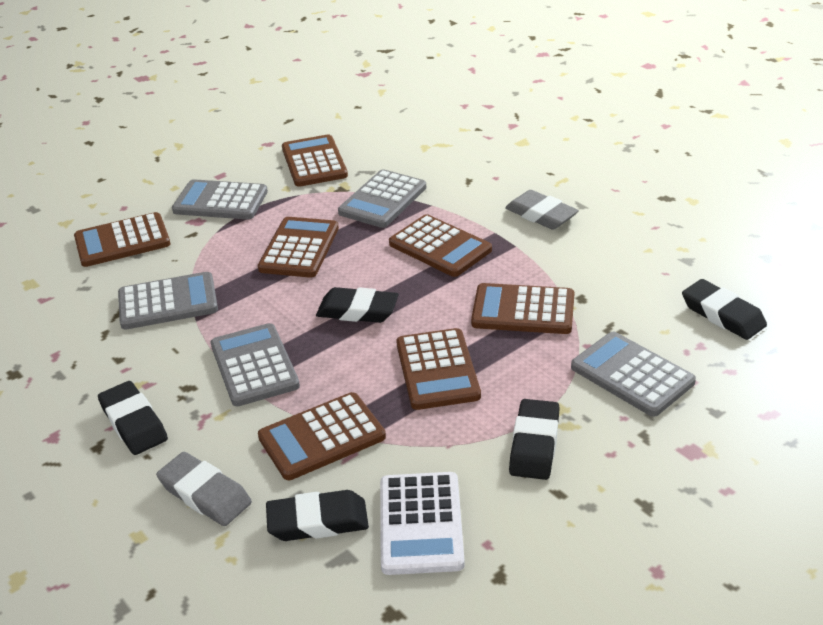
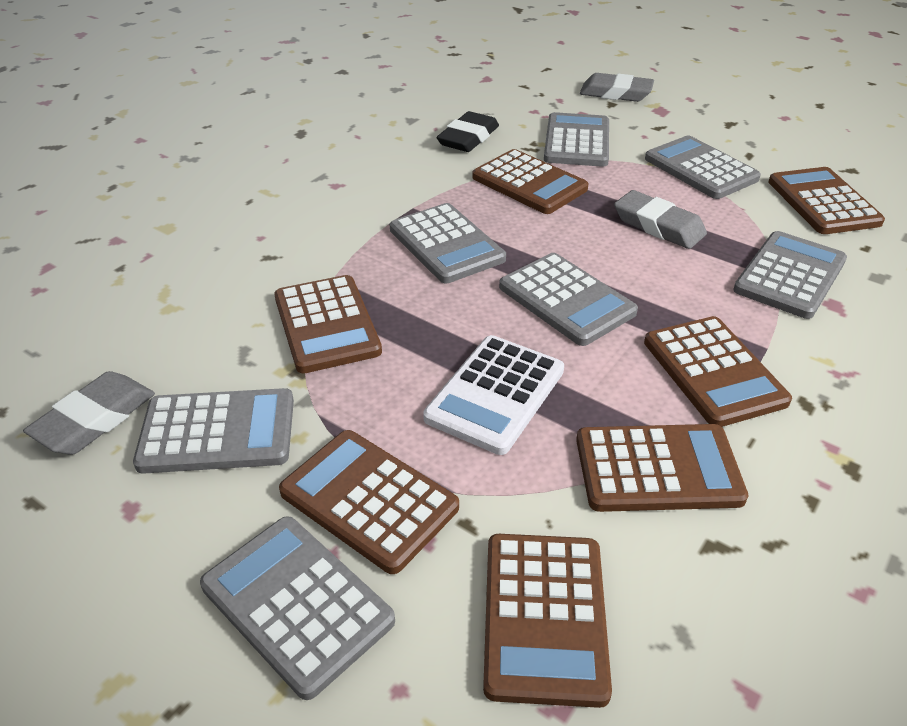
black eraser: 5 -> 1
grey calculator: 5 -> 7
grey eraser: 2 -> 3

